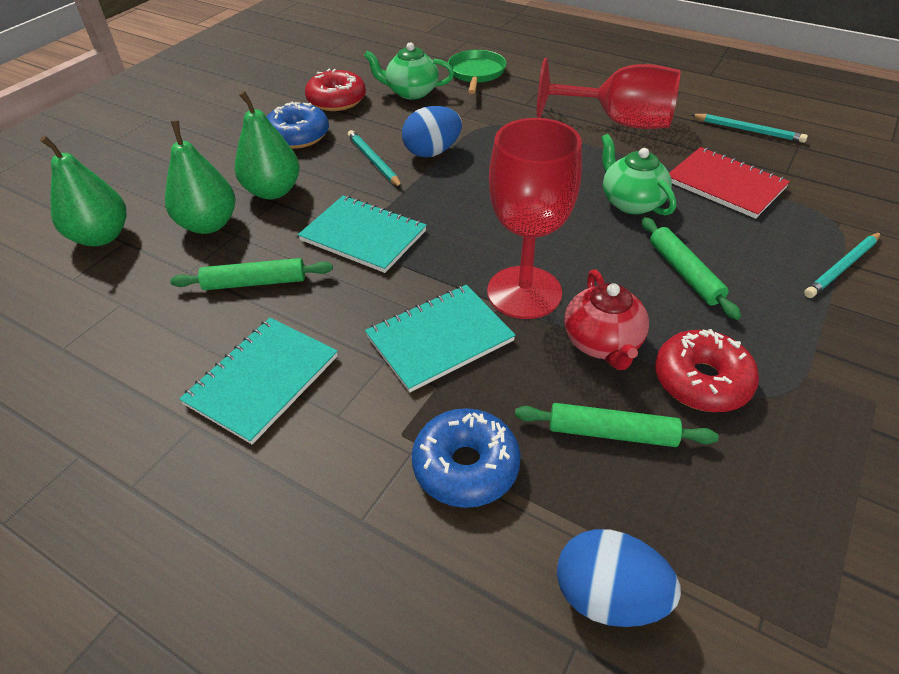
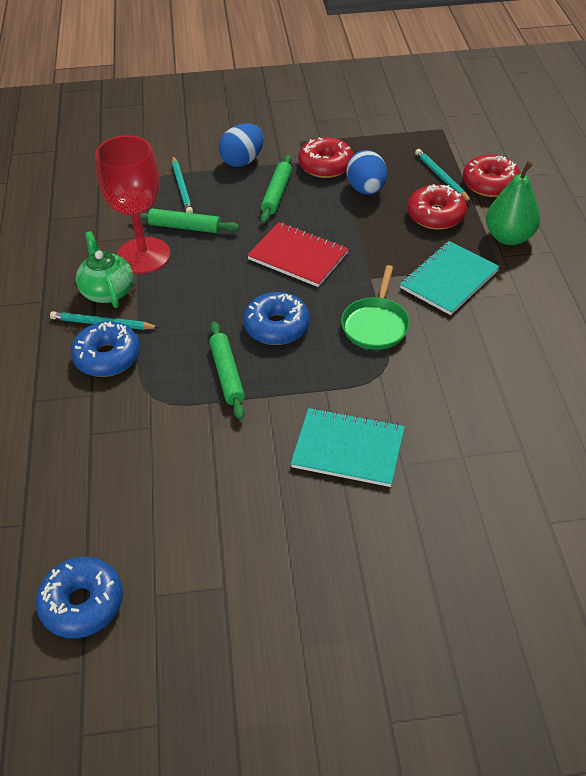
blue donut: 2 -> 3
green pear: 3 -> 1
green teapot: 2 -> 1
red donut: 2 -> 3
red goblet: 2 -> 1
red teapot: 1 -> 0
turquoise notebook: 3 -> 2

